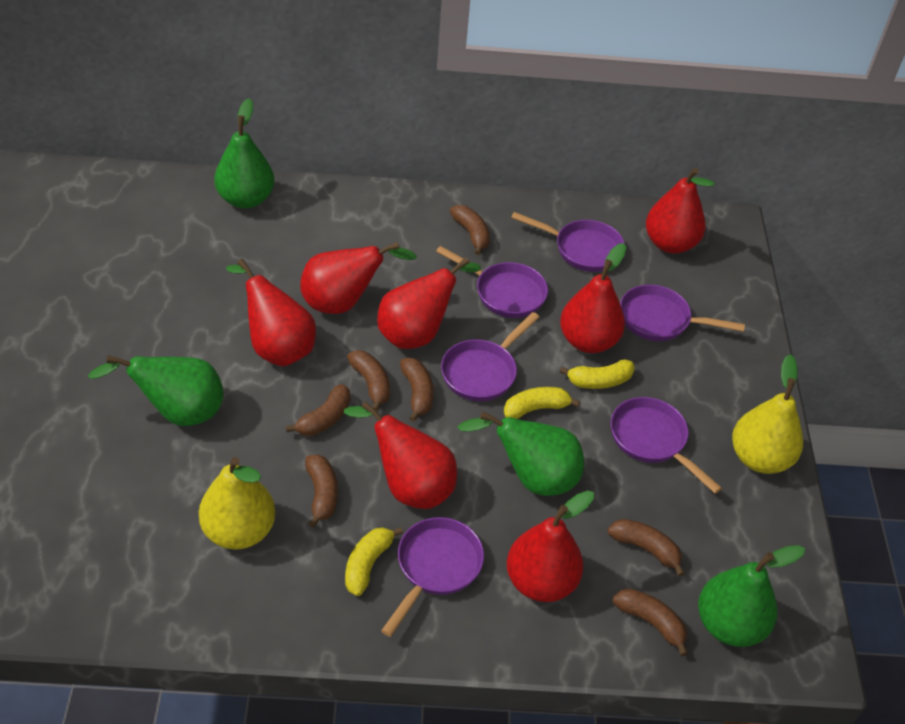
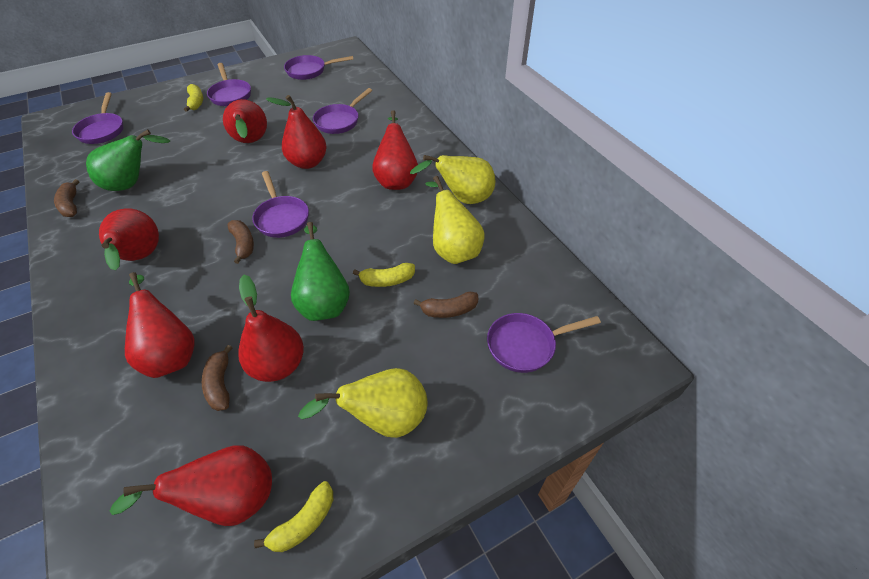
brown banana: 7 -> 4
green pear: 4 -> 2
yellow pear: 2 -> 3

